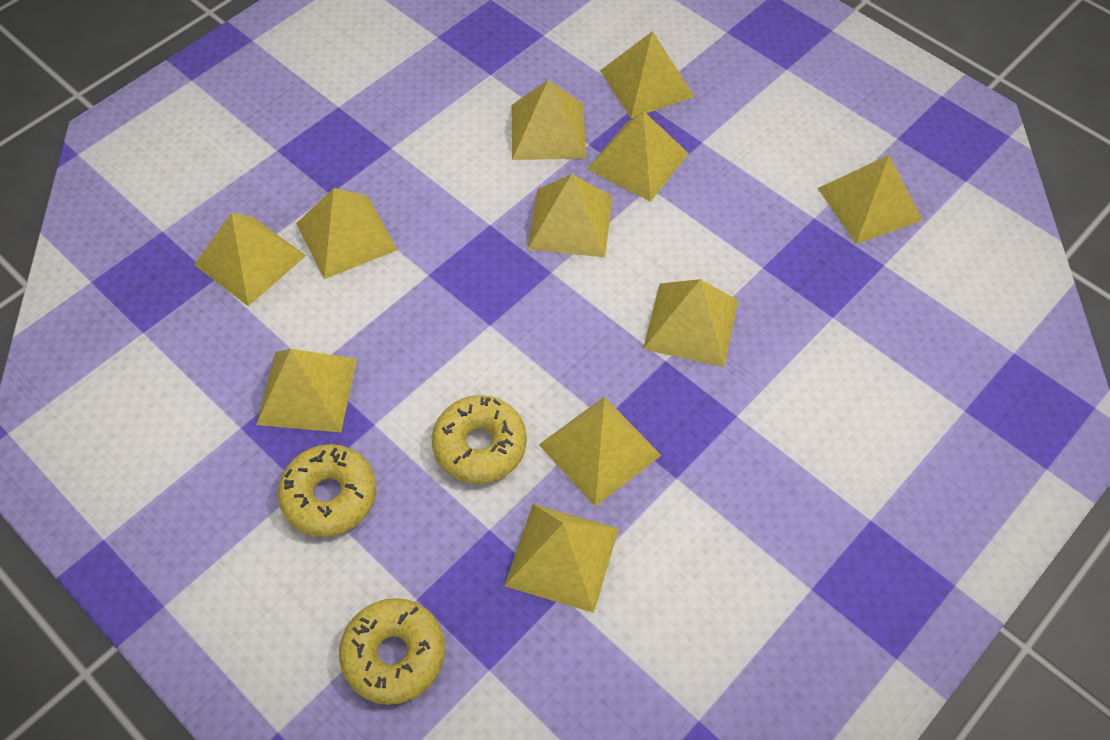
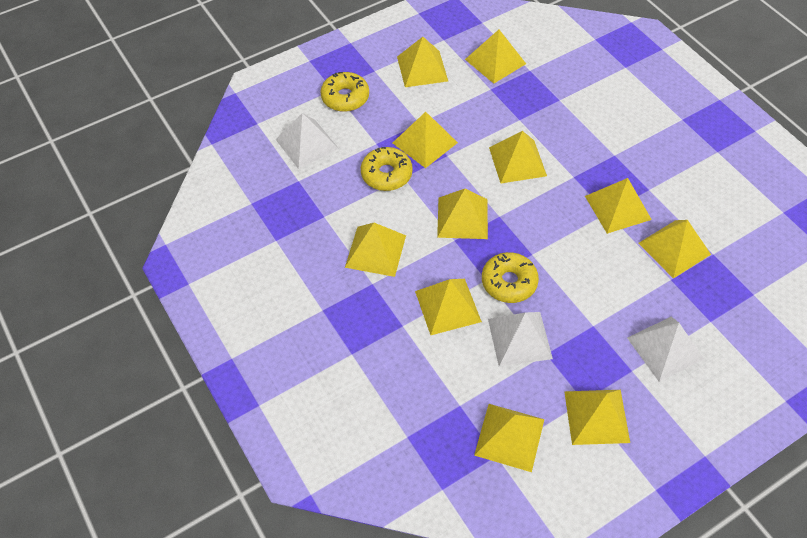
white pyramid: 0 -> 3

